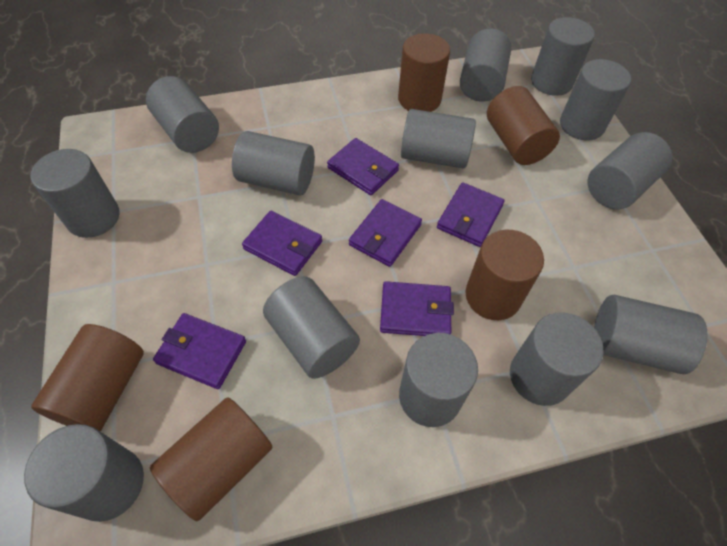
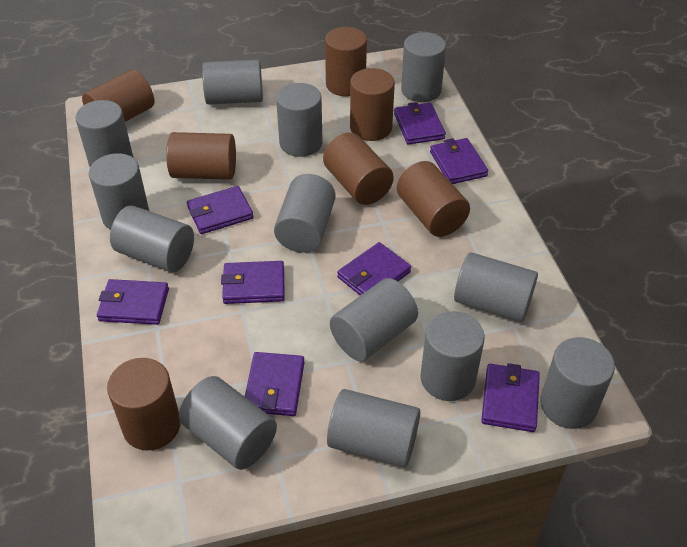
brown cylinder: 5 -> 7
purple wallet: 6 -> 8

